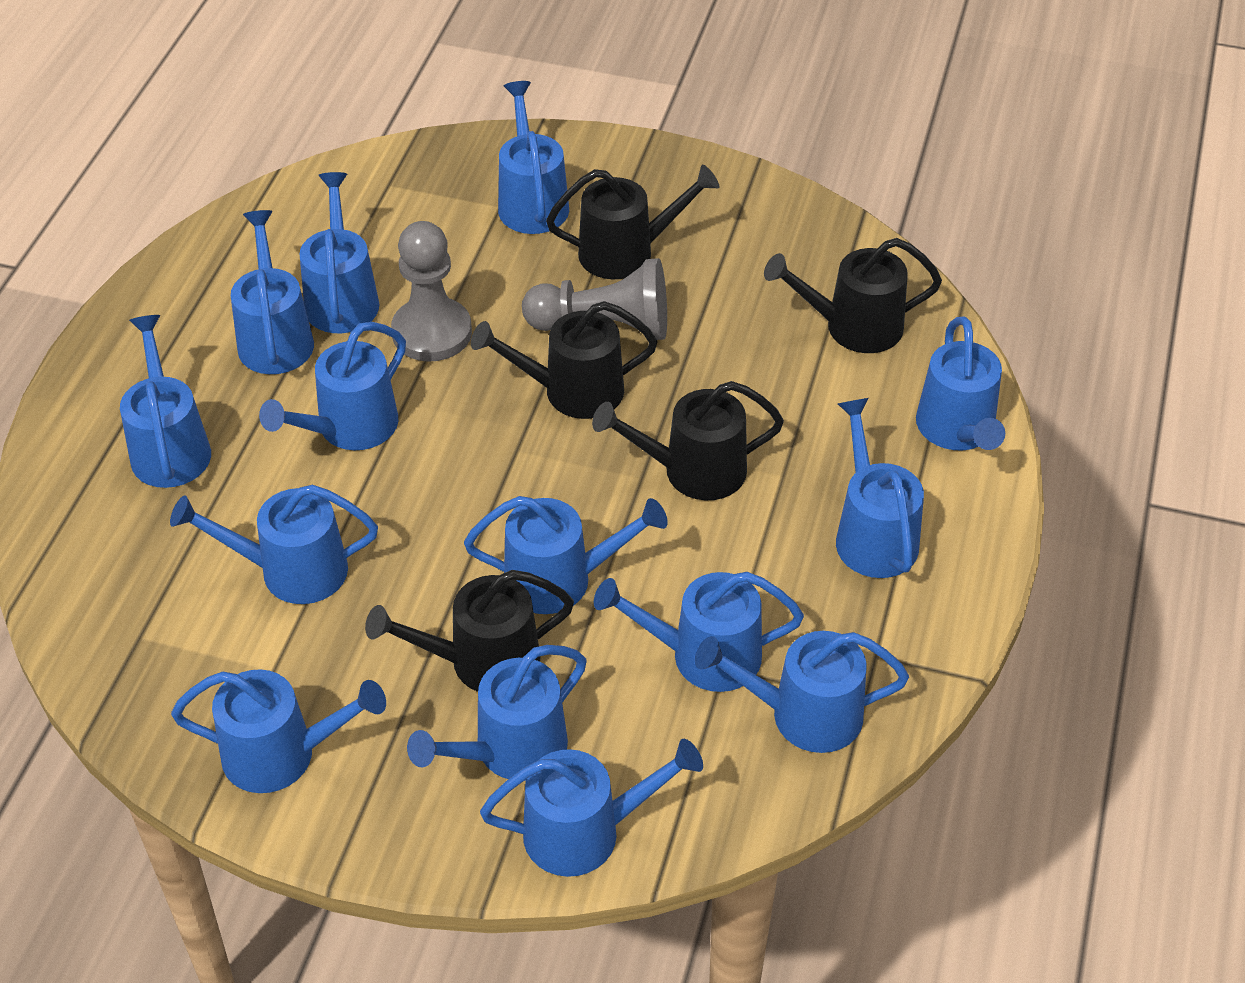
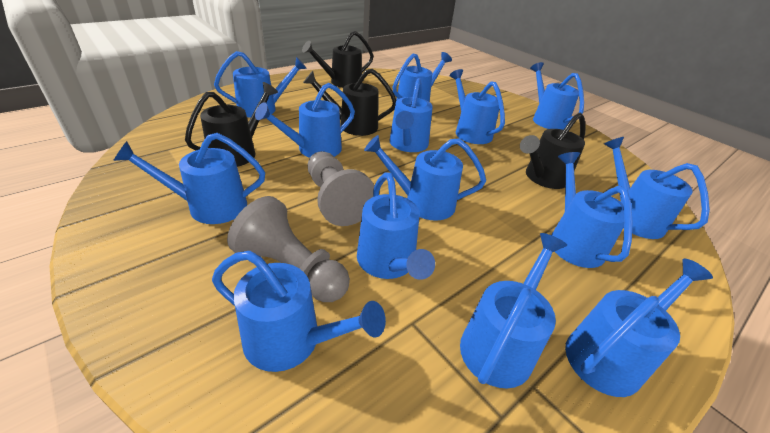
black watering can: 5 -> 4

